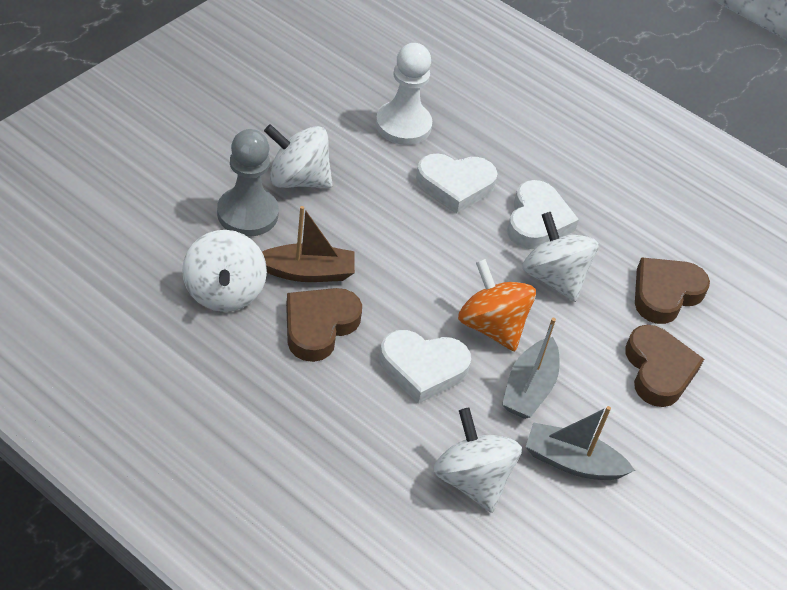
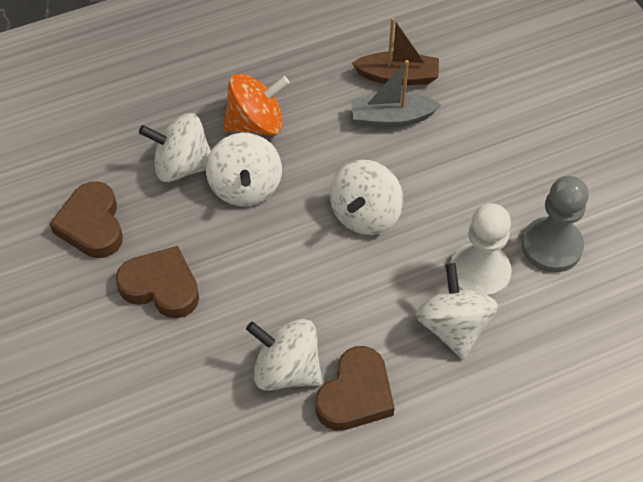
grey boat: 2 -> 1
white heart: 3 -> 0
white spinning top: 4 -> 5

